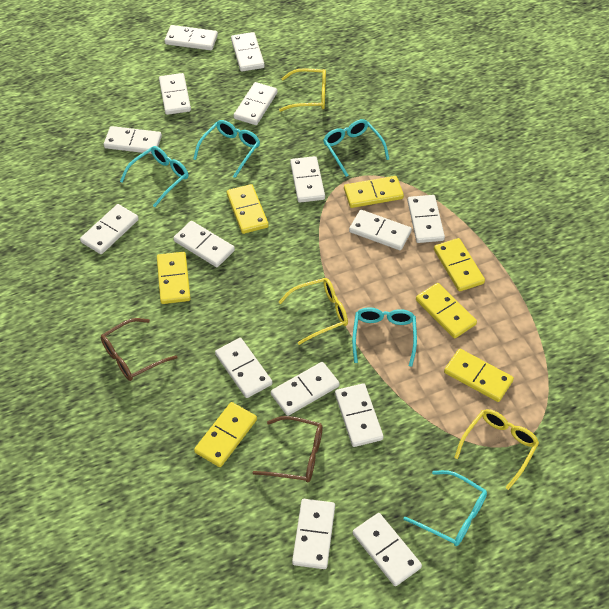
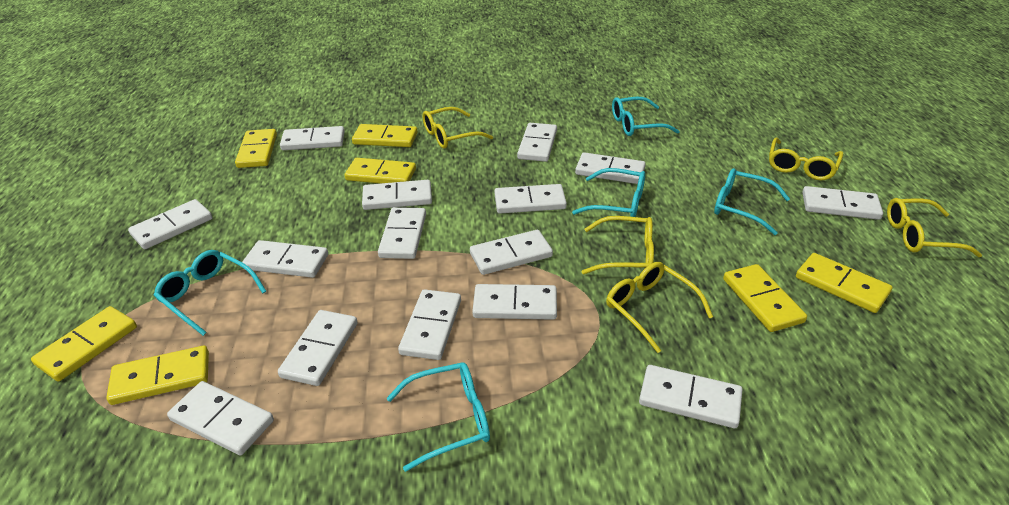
brown glasses: 2 -> 0
yellow glasses: 3 -> 5

